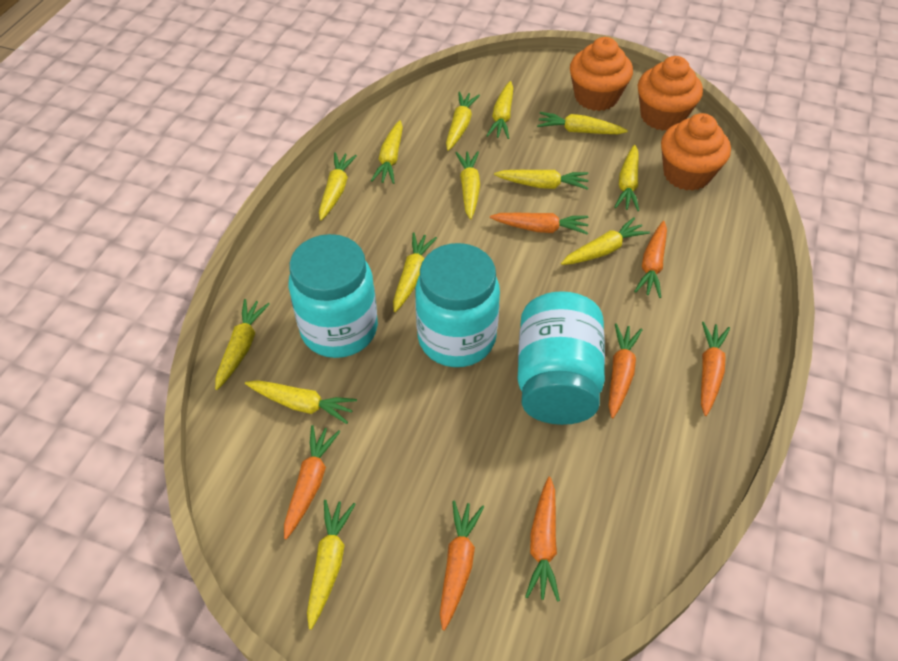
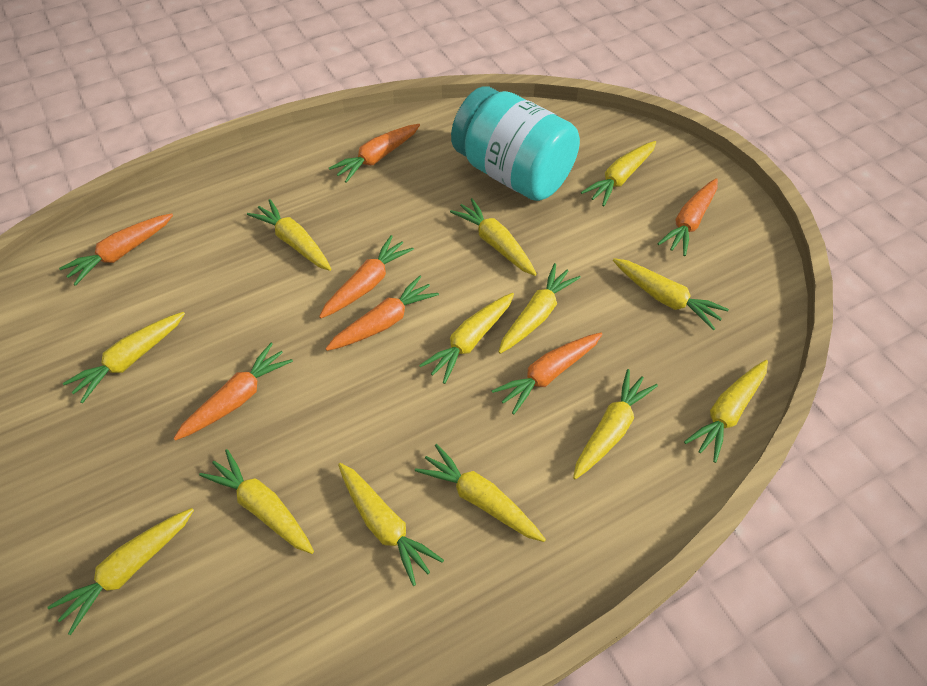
orange cupcake: 3 -> 0
turquoise jar: 3 -> 1

